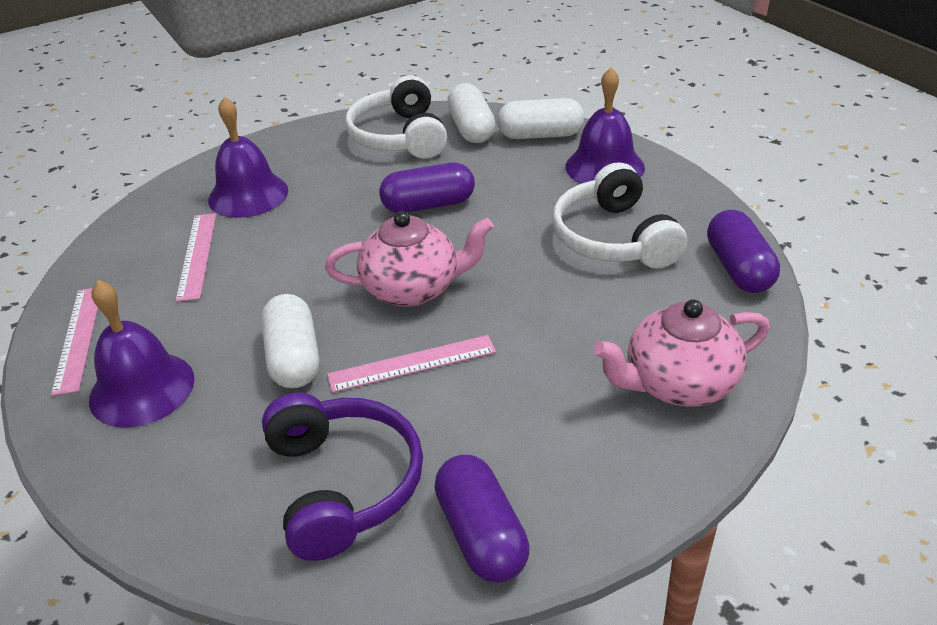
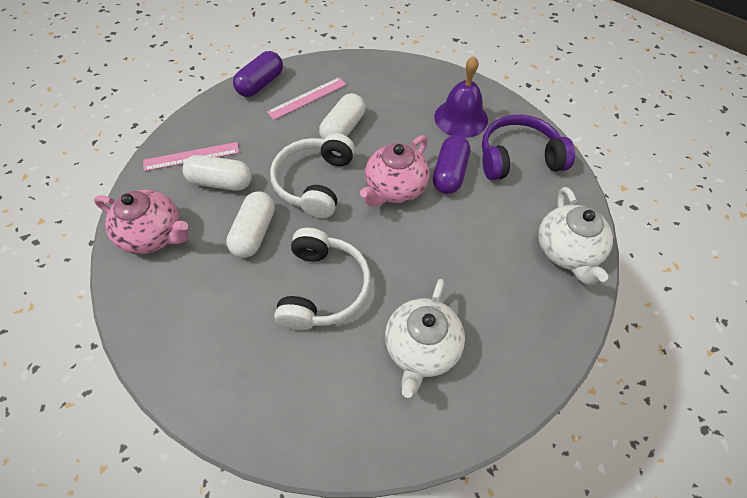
pink ruler: 3 -> 2
purple bell: 3 -> 1
purple capsule: 3 -> 2
white teapot: 0 -> 2

